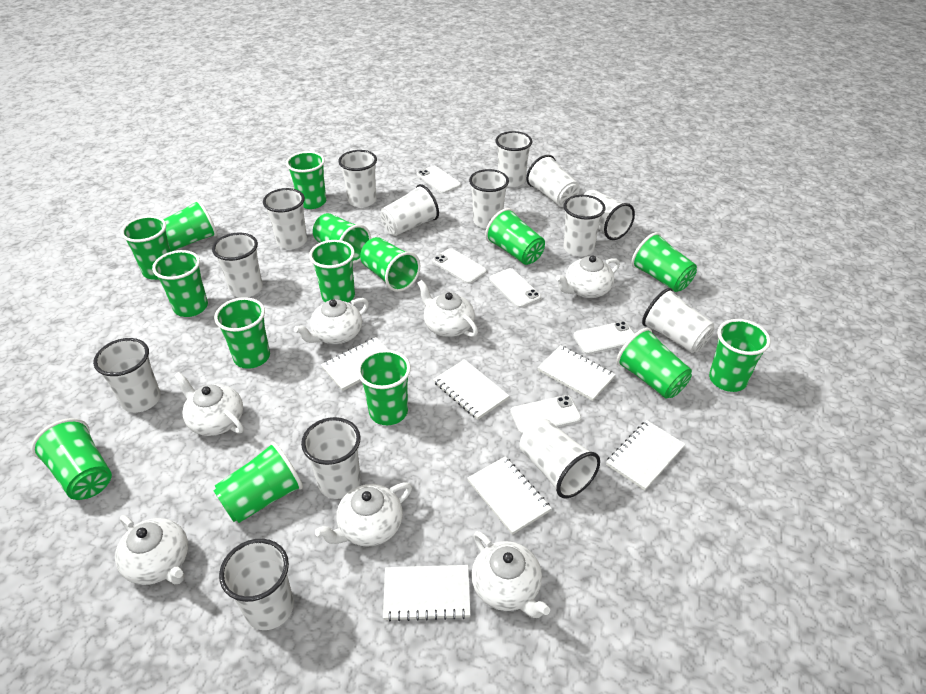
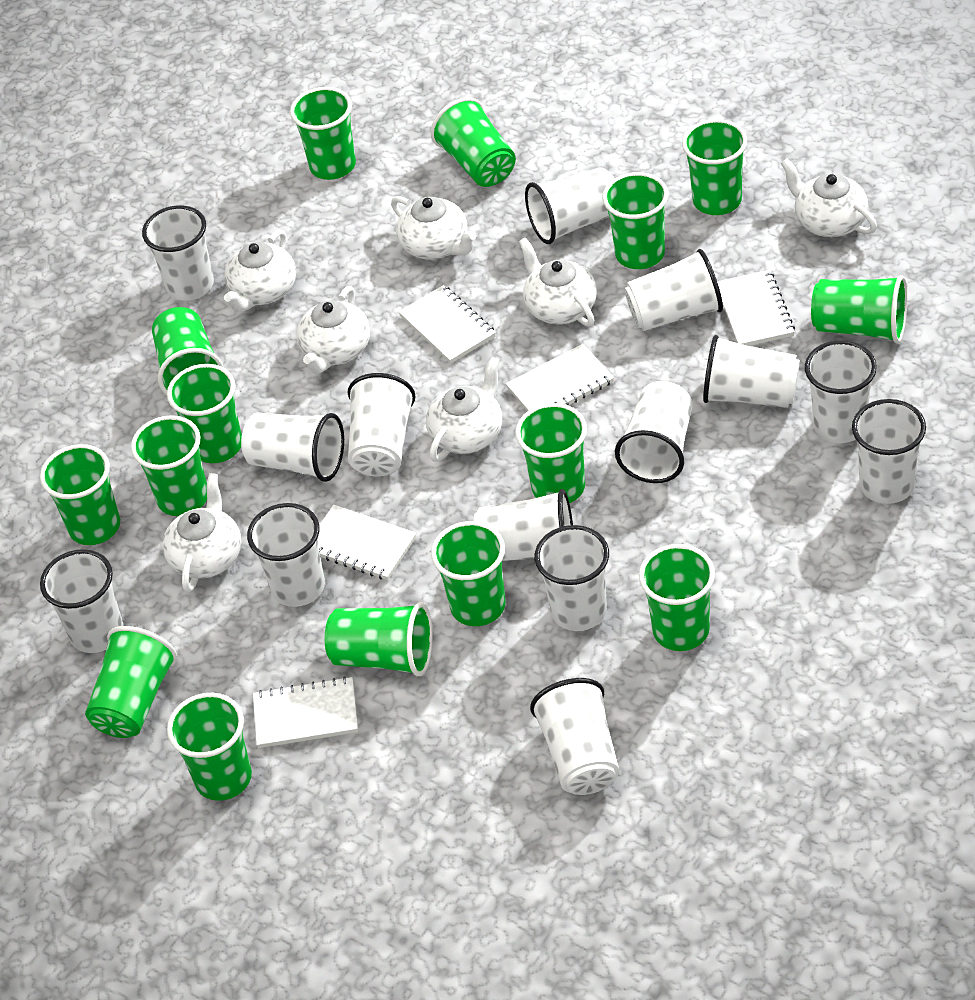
white notebook: 6 -> 5
white phone: 5 -> 0

